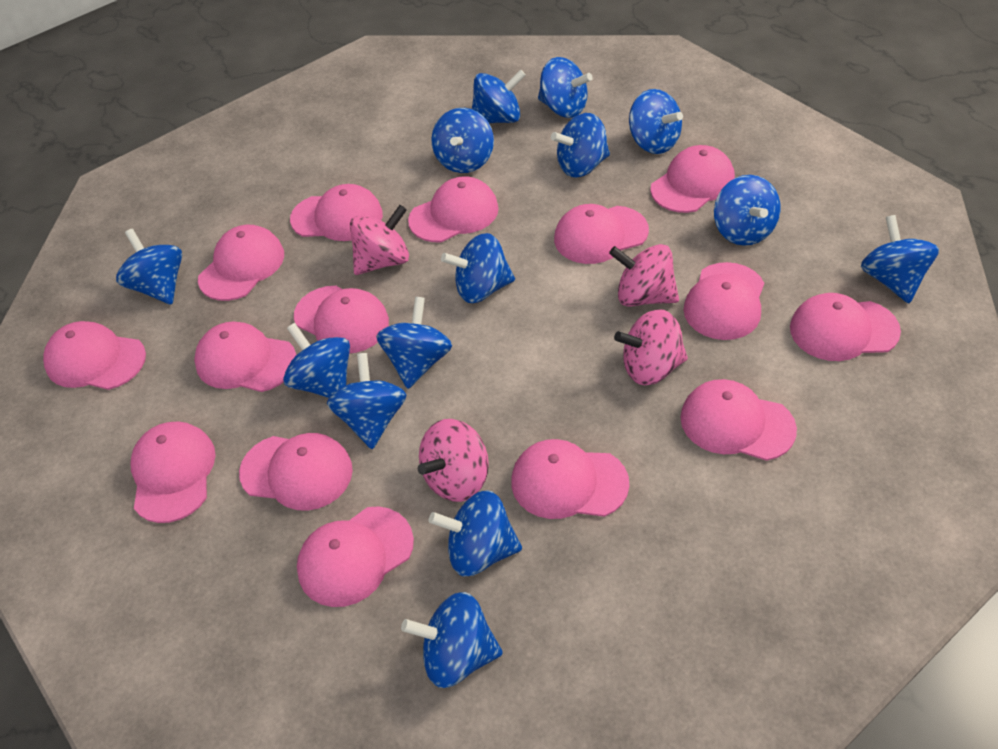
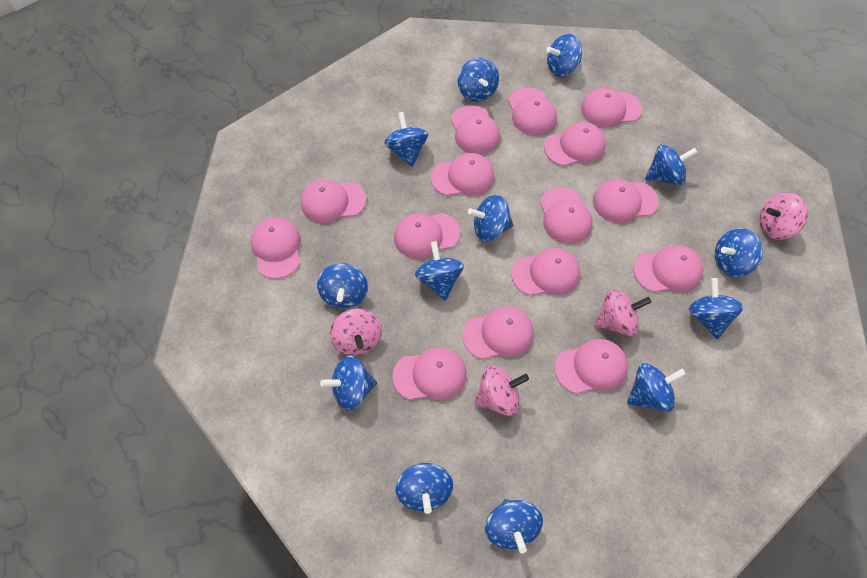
blue spinning top: 14 -> 13

